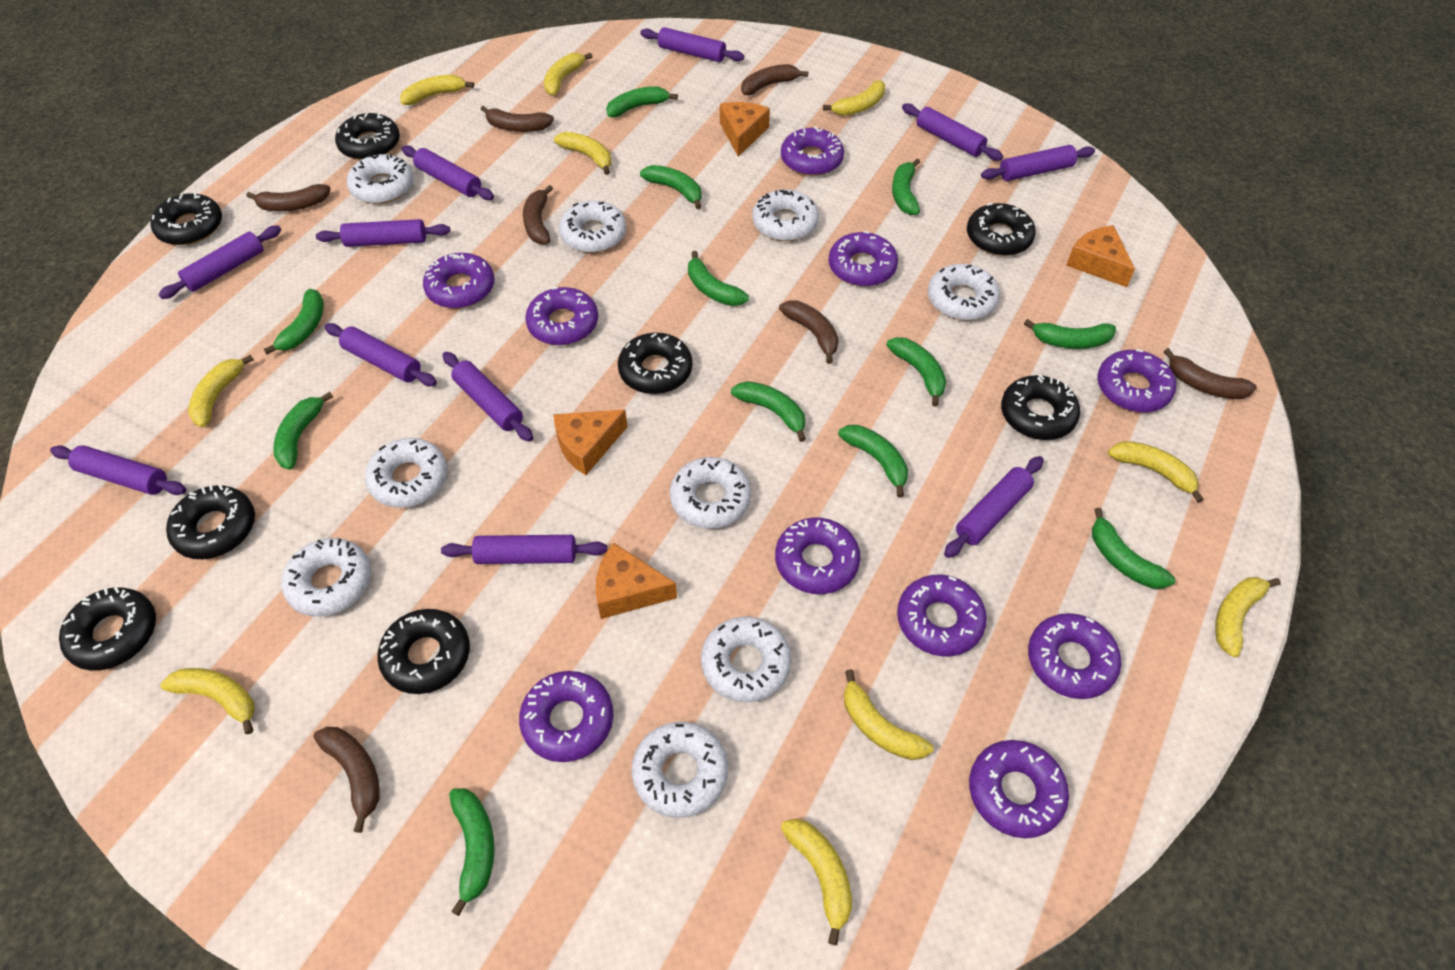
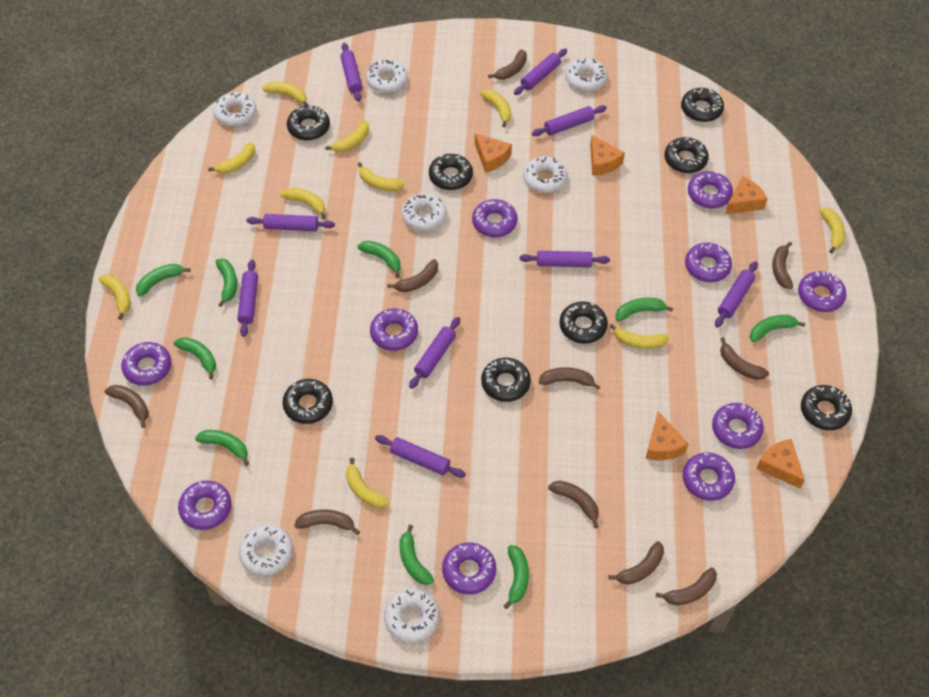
brown banana: 7 -> 10
green banana: 12 -> 9
orange cheese: 4 -> 5
purple rolling pin: 11 -> 9
white donut: 9 -> 7

